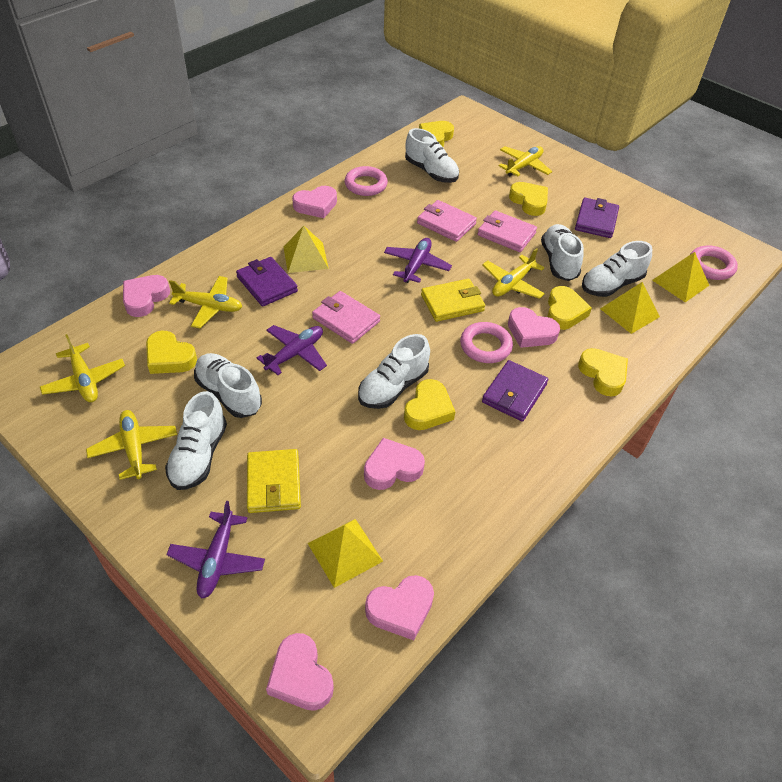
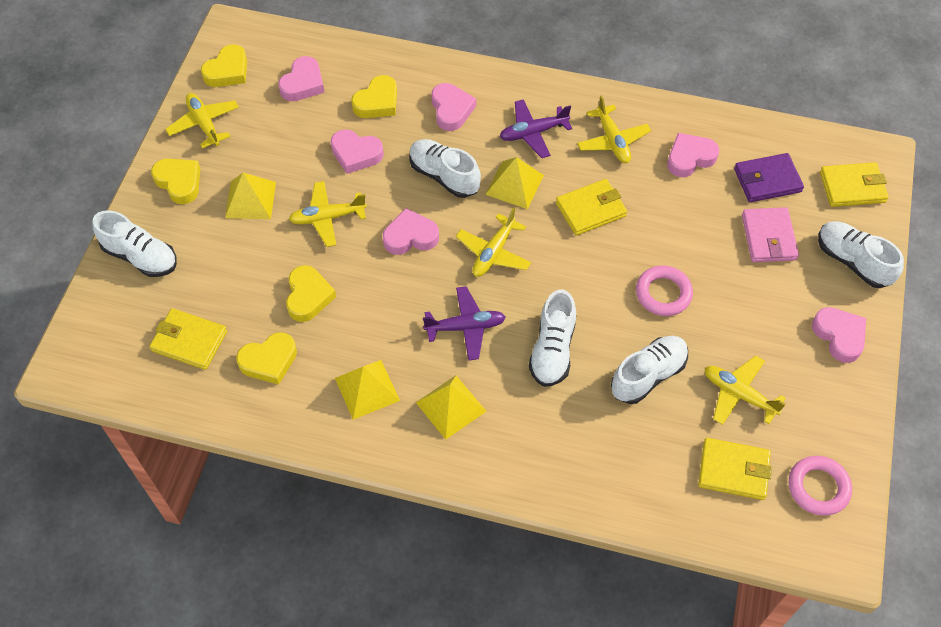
pink ring: 3 -> 2
pink wallet: 3 -> 1
purple plane: 3 -> 2
purple wallet: 3 -> 1
white shoe: 6 -> 5
yellow heart: 6 -> 5
yellow wallet: 2 -> 4

